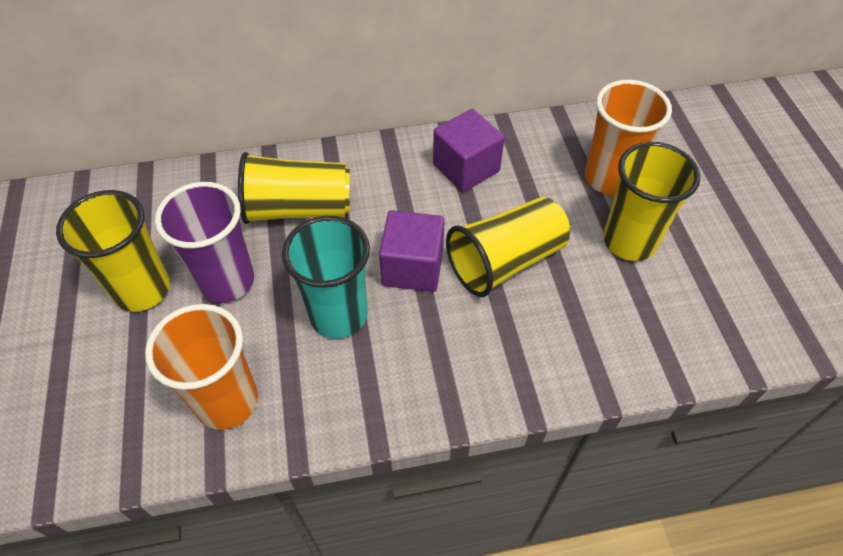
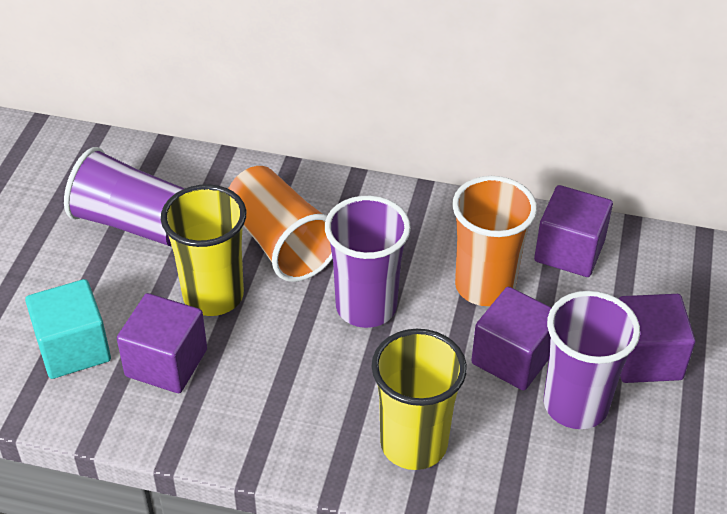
purple cube: 2 -> 4
purple cup: 1 -> 3
turquoise cube: 0 -> 1
turquoise cup: 1 -> 0
yellow cup: 4 -> 2

